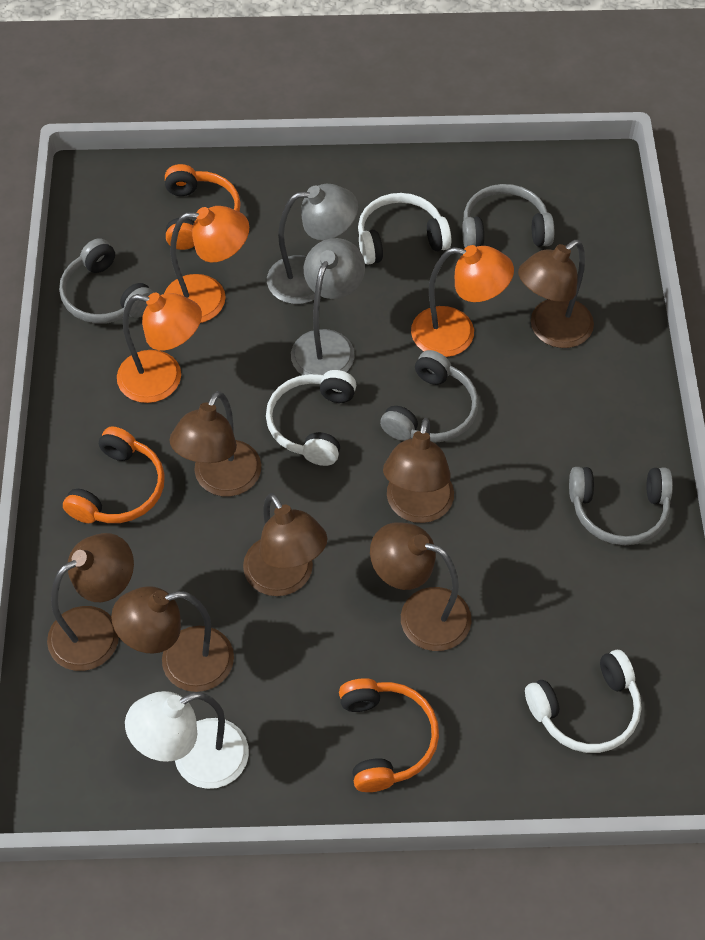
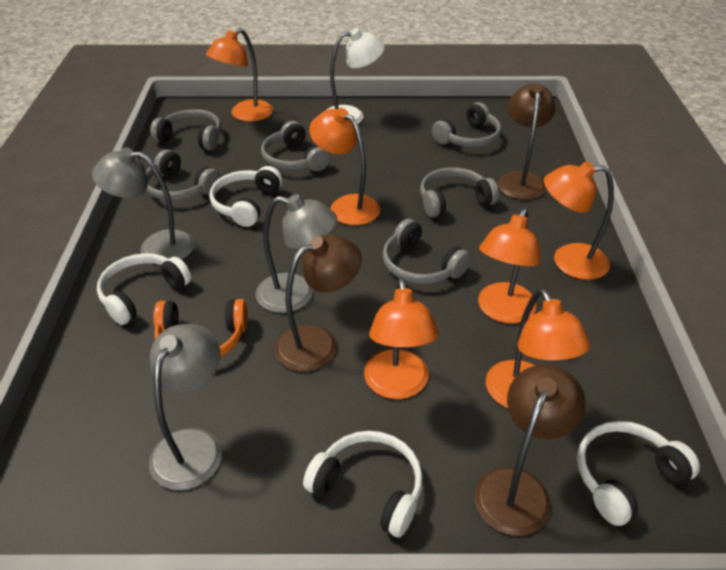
brown lamp: 7 -> 3
grey headphones: 4 -> 6
grey lamp: 2 -> 3
orange headphones: 3 -> 1
orange lamp: 3 -> 6
white headphones: 3 -> 4

